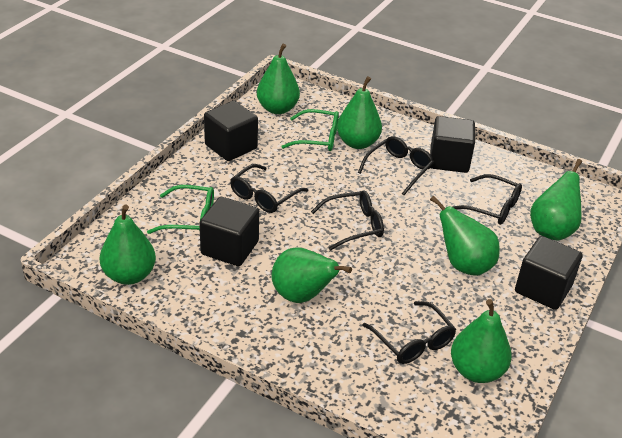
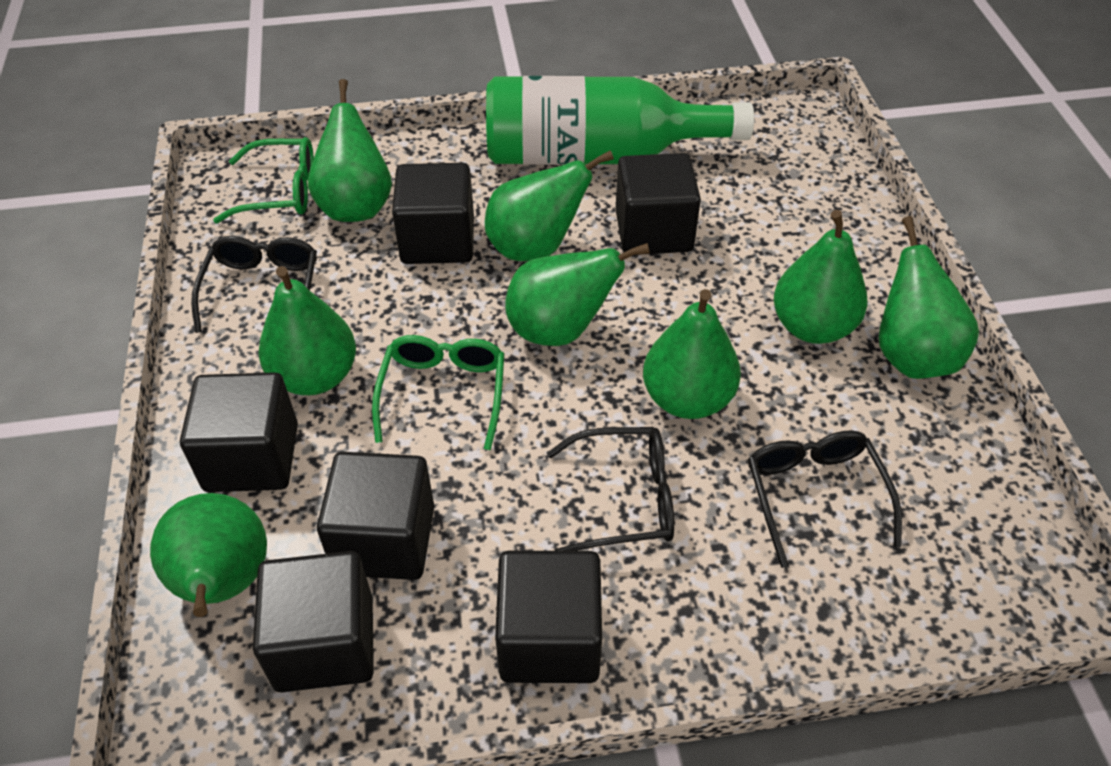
black cube: 4 -> 6
black glasses: 5 -> 3
green bottle: 0 -> 1
green pear: 7 -> 8

